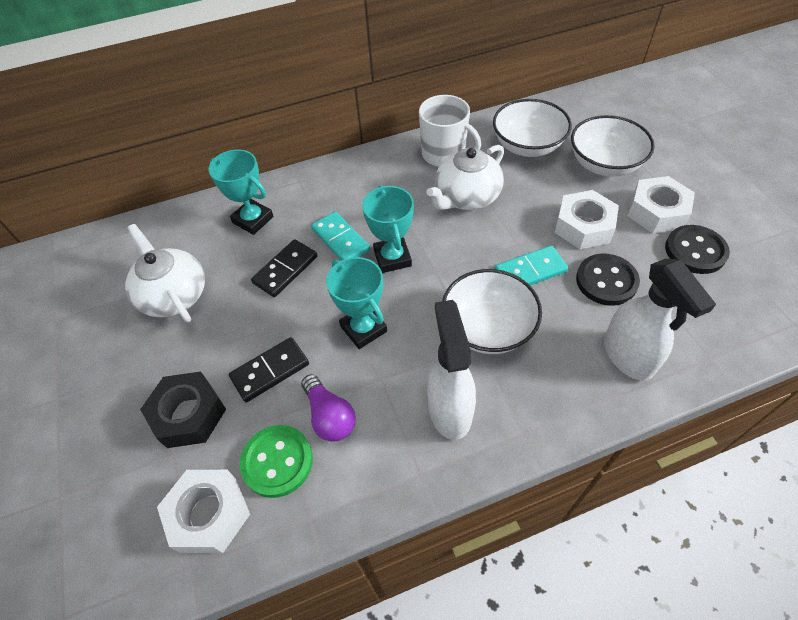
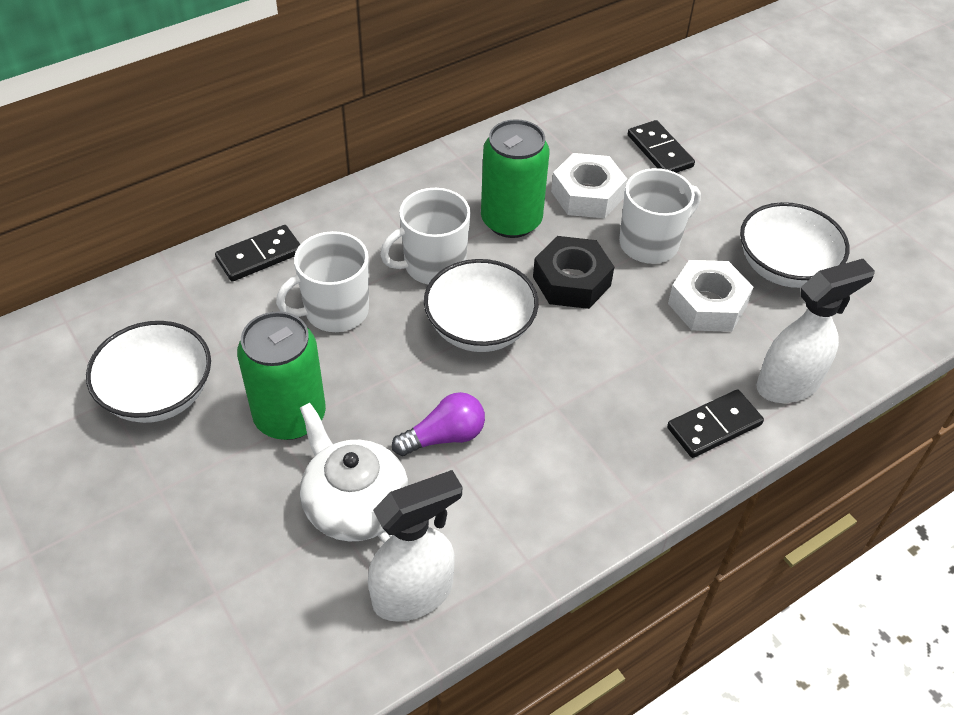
black button: 2 -> 0
black domino: 2 -> 3
green button: 1 -> 0
green can: 0 -> 2
turquoise domino: 2 -> 0
turquoise trophy: 3 -> 0
white mug: 1 -> 3
white nut: 3 -> 2
white teapot: 2 -> 1

